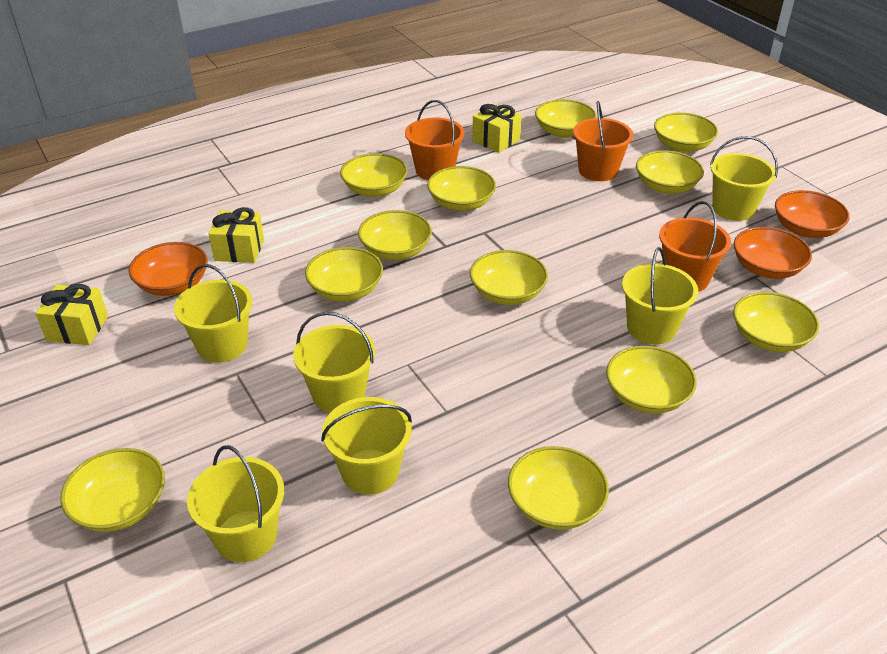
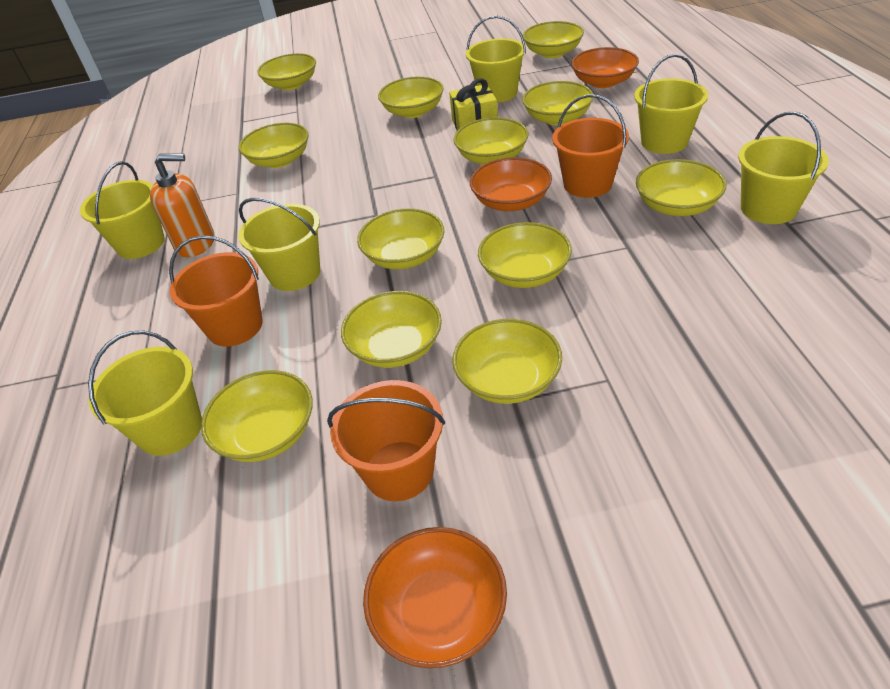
orange soap dispenser: 0 -> 1
yellow gift: 3 -> 1

